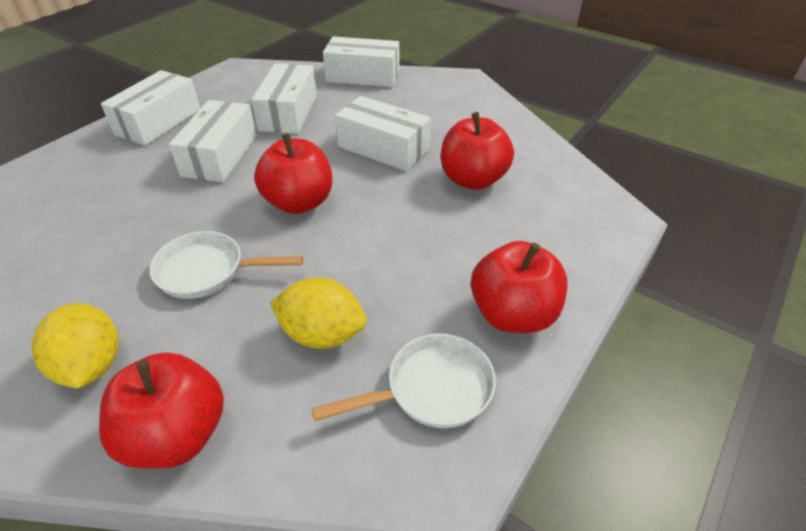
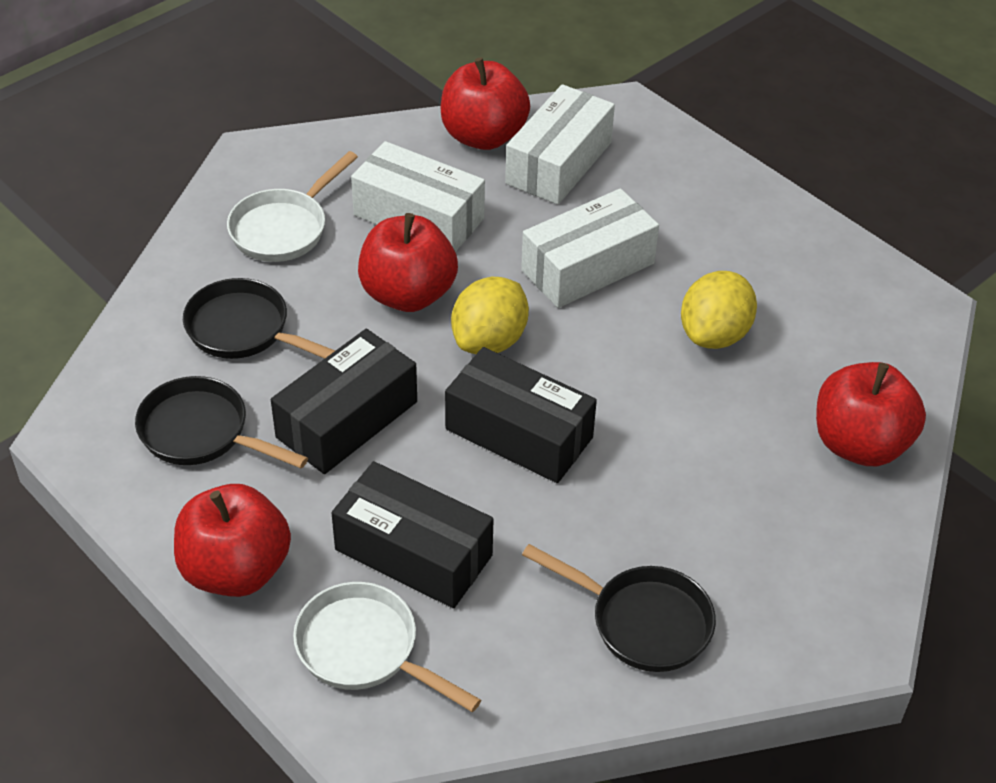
black box: 0 -> 3
black pan: 0 -> 3
white box: 5 -> 3

